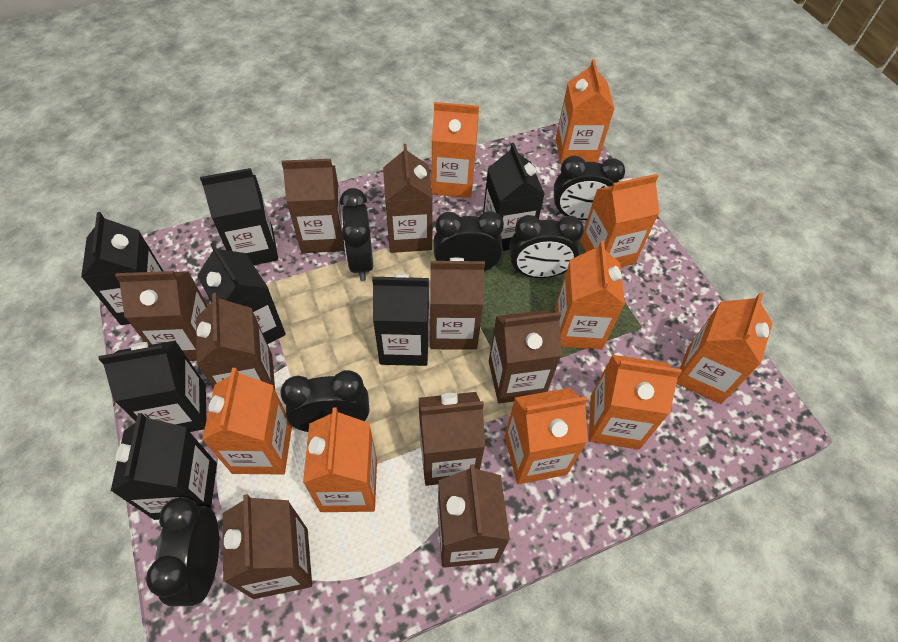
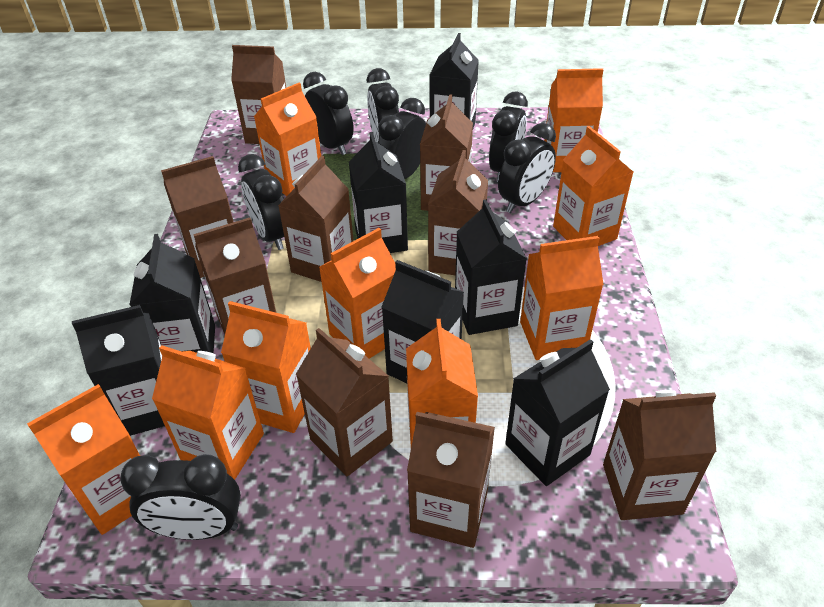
black clock: 6 -> 7

